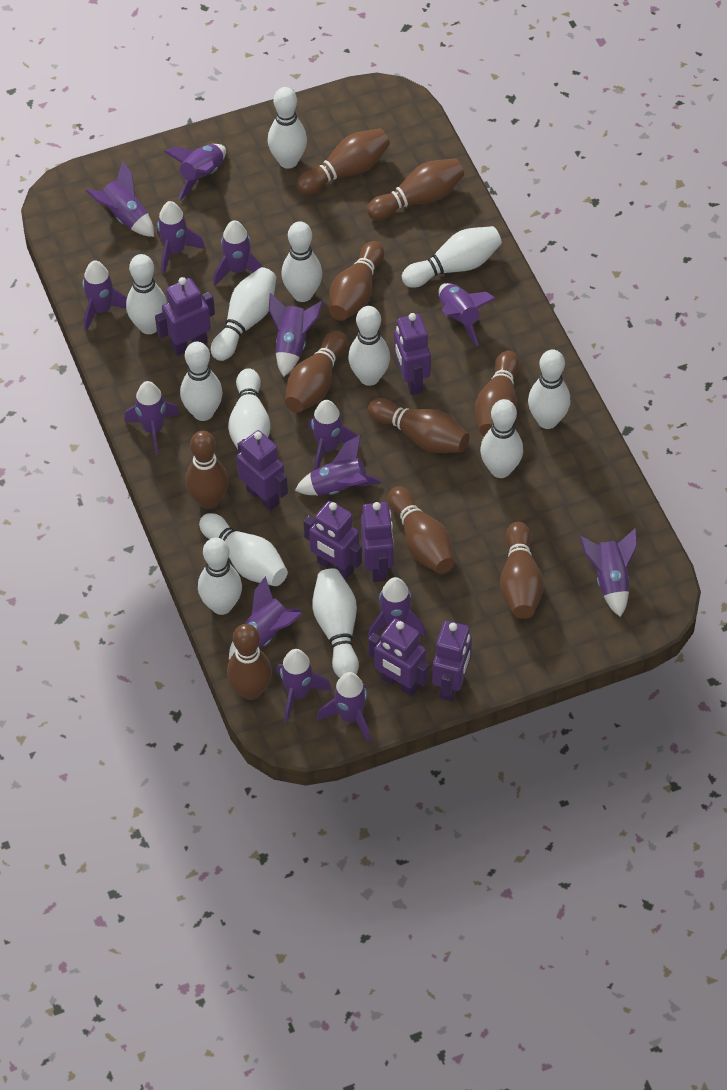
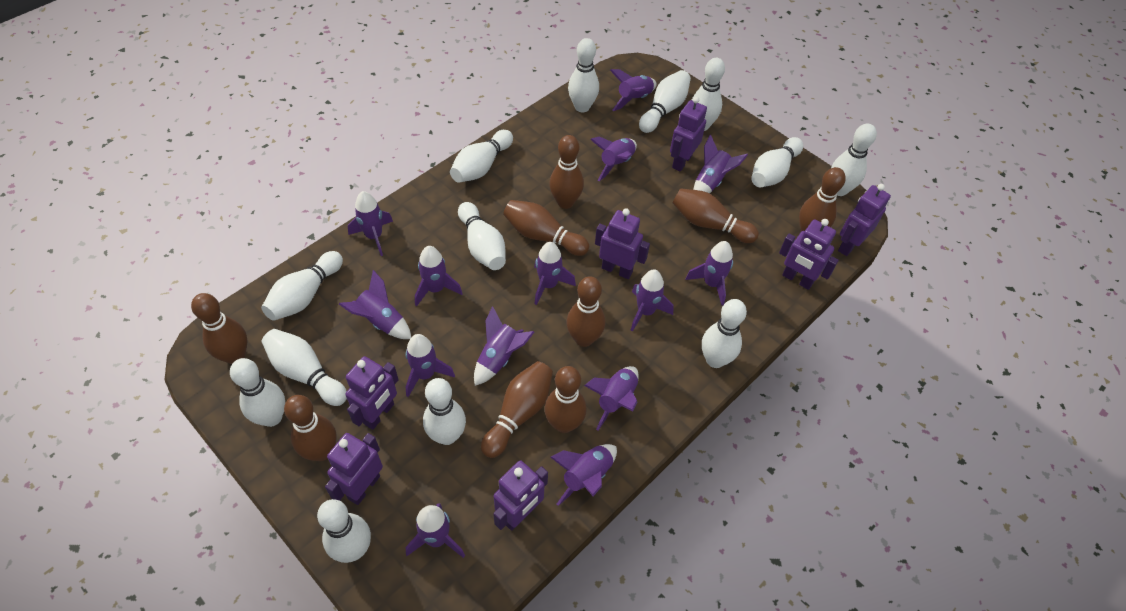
brown bowling pin: 10 -> 9
purple rocket: 15 -> 14

